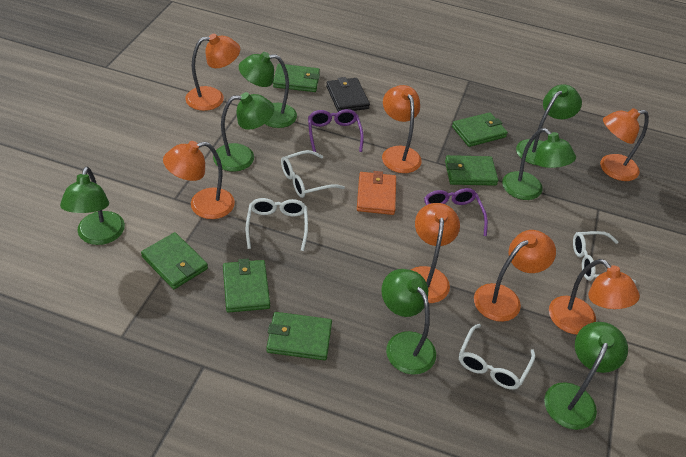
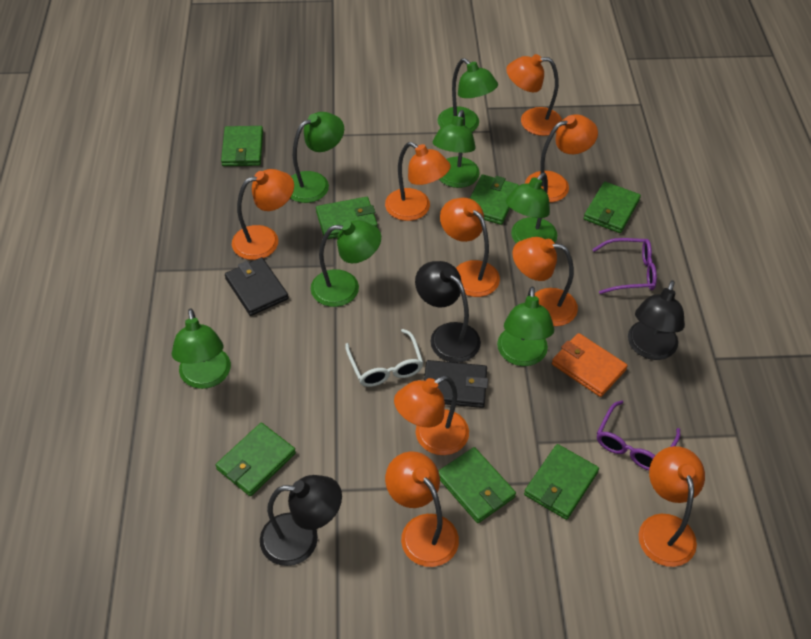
black lamp: 0 -> 3
black wallet: 1 -> 2
green wallet: 6 -> 7
orange lamp: 7 -> 9
white glasses: 4 -> 1

